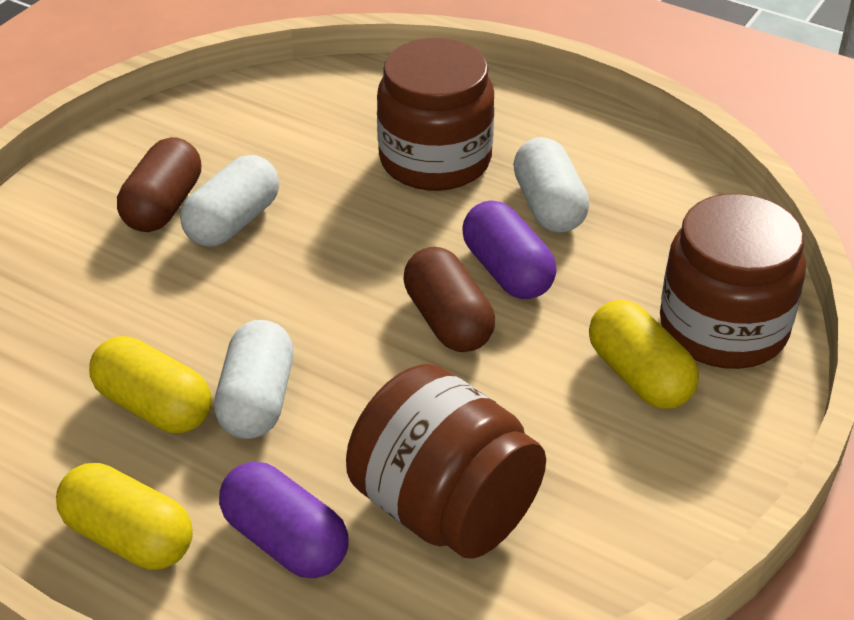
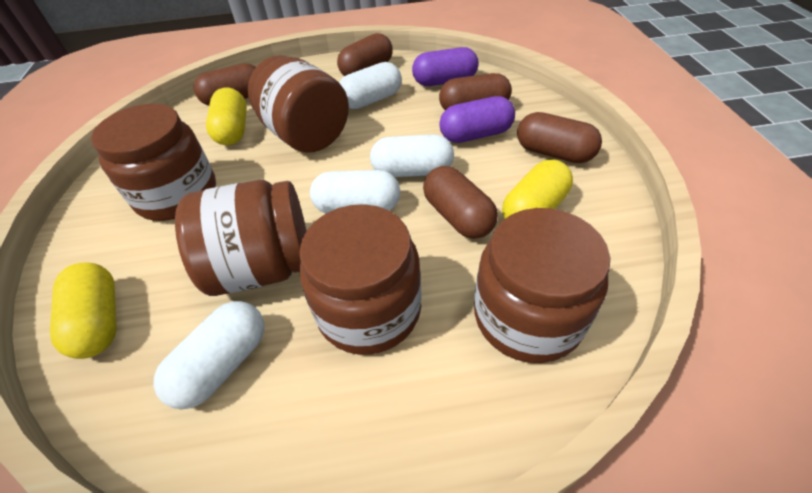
brown capsule: 2 -> 5
brown jar: 3 -> 5
white capsule: 3 -> 4

